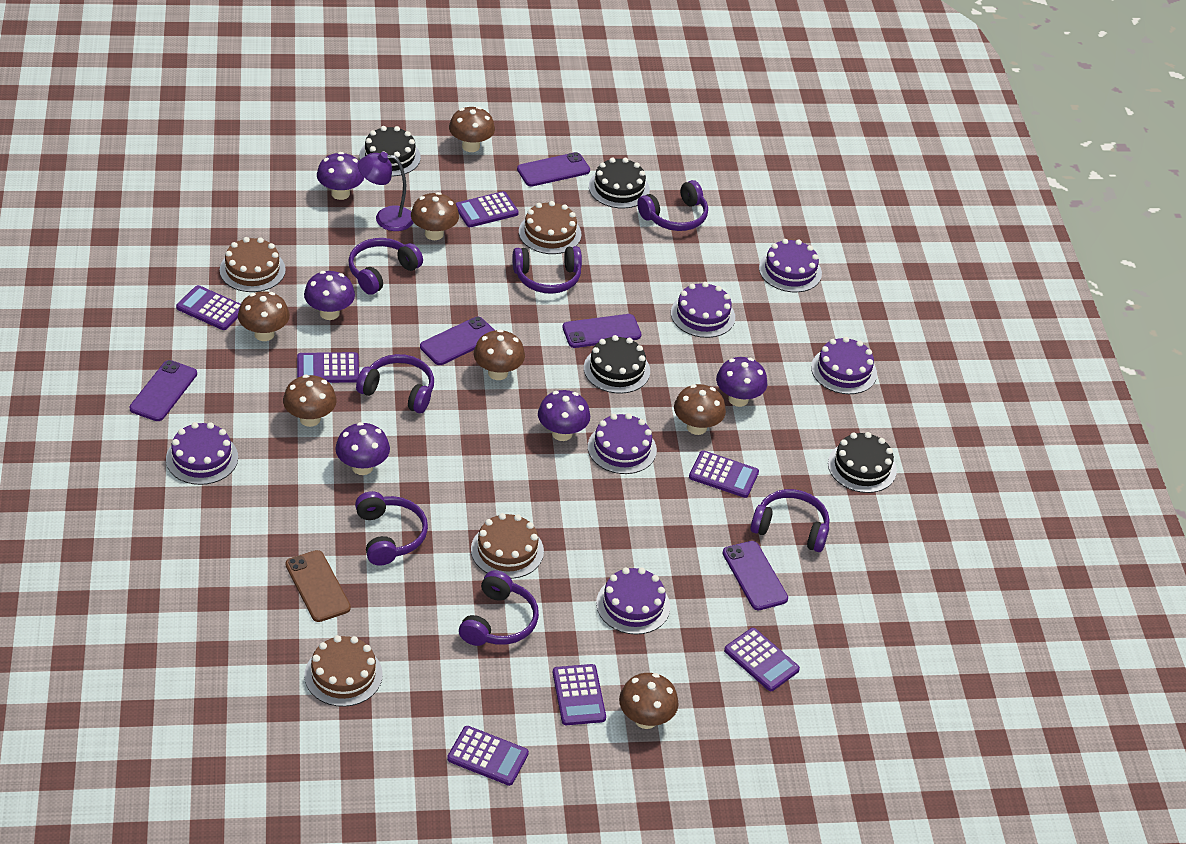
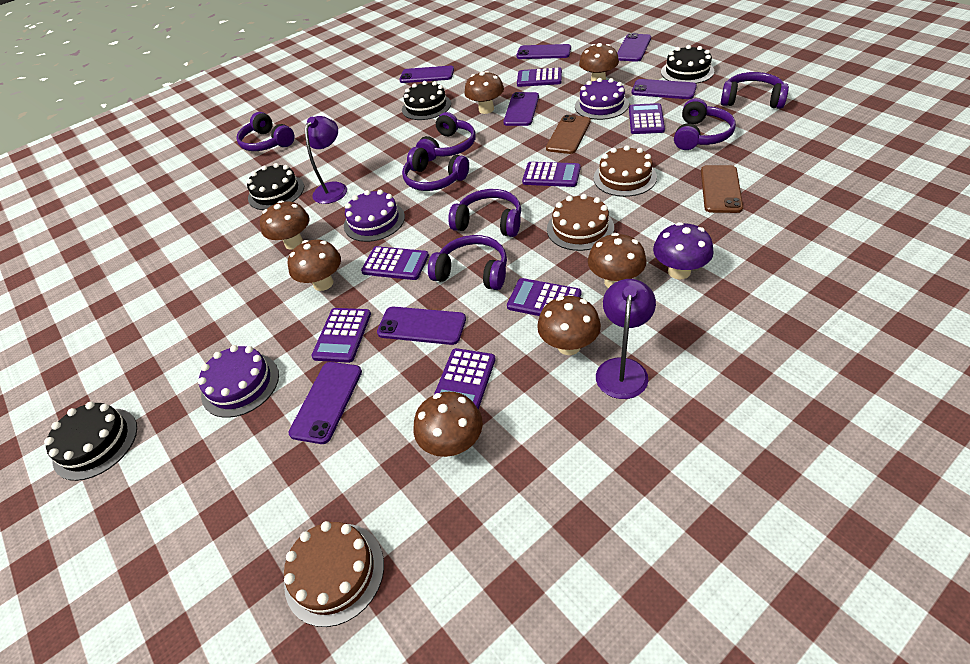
brown cake: 4 -> 3
brown phone: 1 -> 2
purple cake: 6 -> 3
purple lamp: 1 -> 2
purple mushroom: 5 -> 1
purple phone: 5 -> 7

